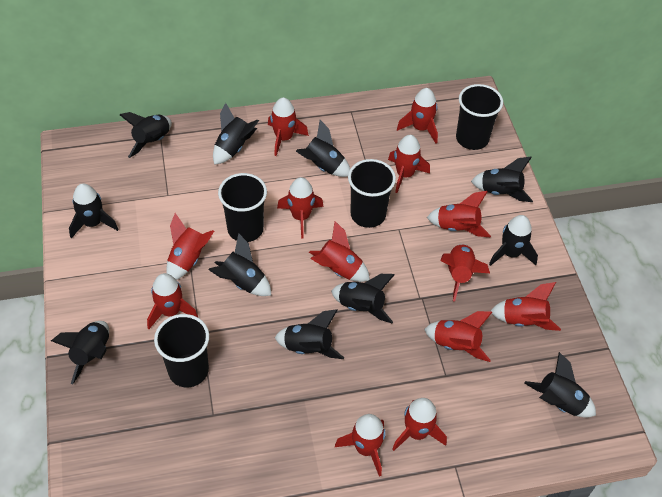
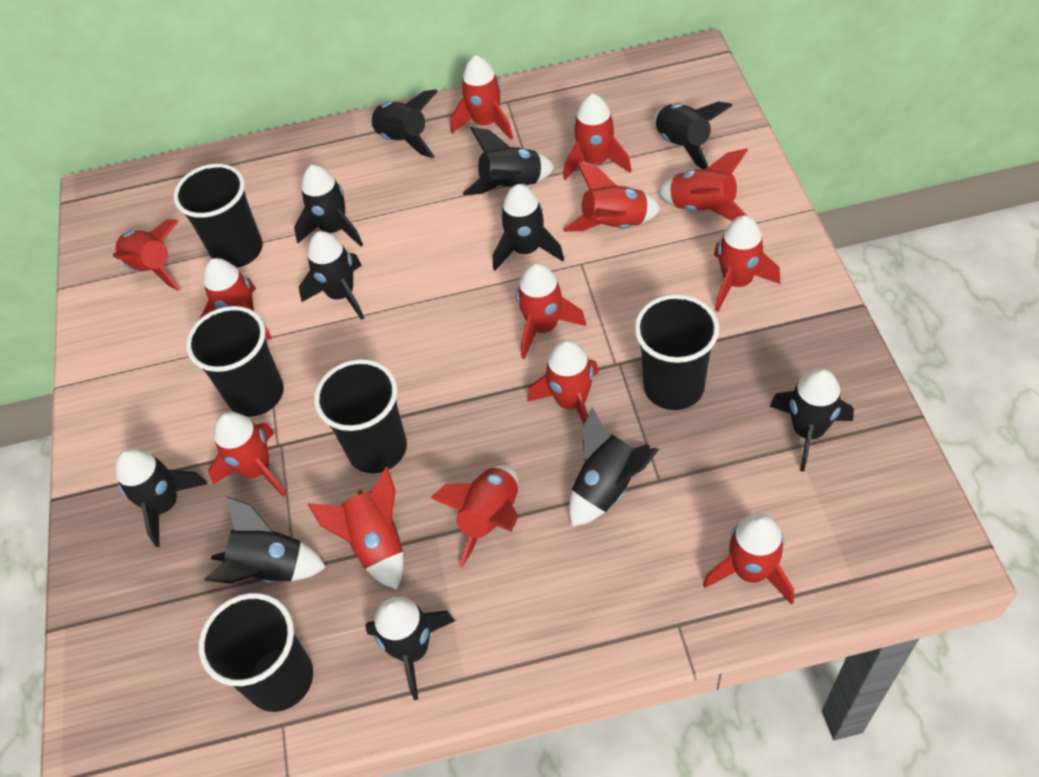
black cup: 4 -> 5

